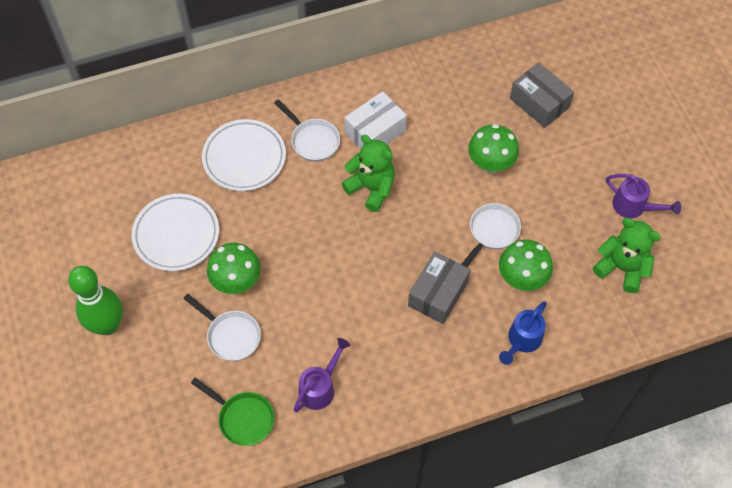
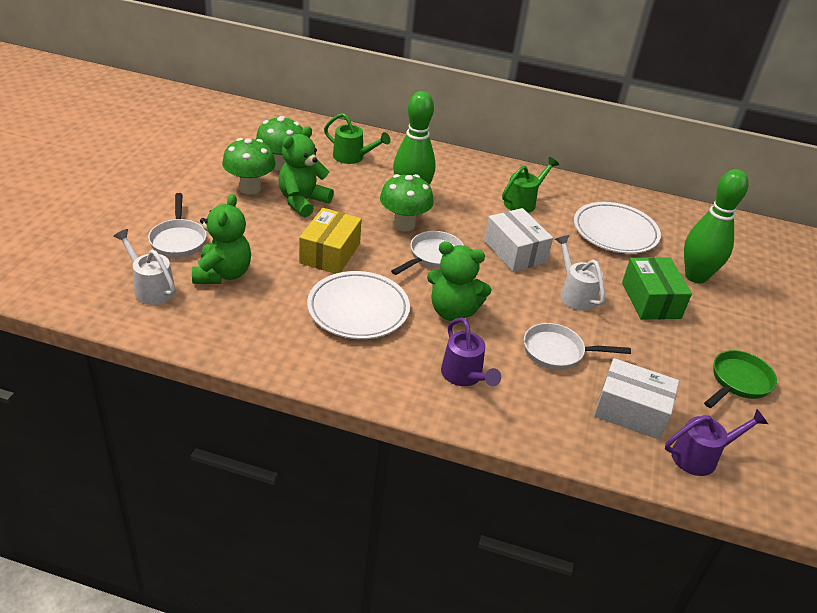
blue watering can: 1 -> 0
green bowling pin: 1 -> 2
green box: 0 -> 1
green teddy bear: 2 -> 3
green watering can: 0 -> 2
grey box: 2 -> 0
white box: 1 -> 2
white watering can: 0 -> 2
yellow box: 0 -> 1

